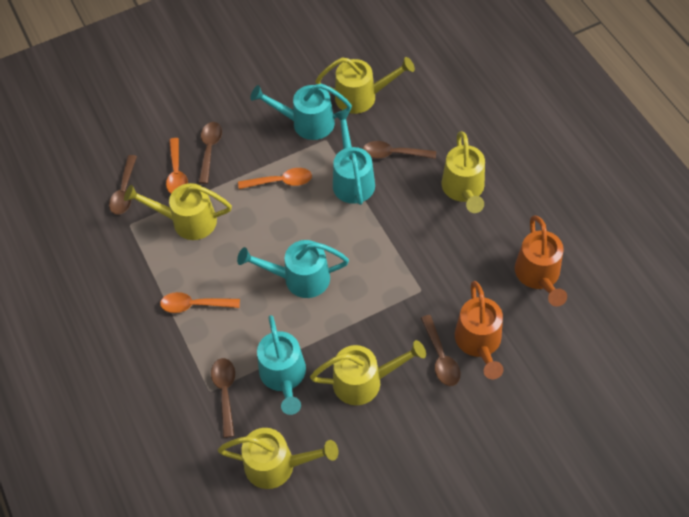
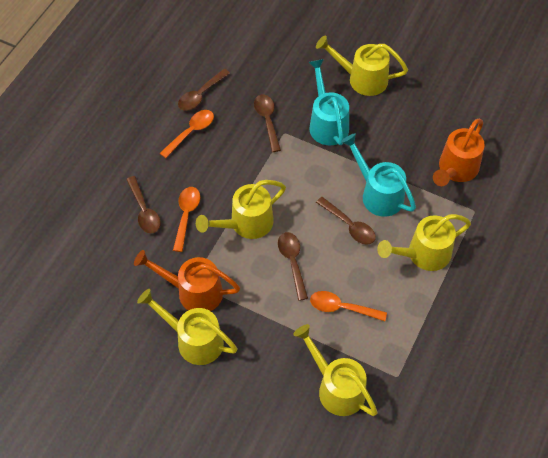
turquoise watering can: 4 -> 2

